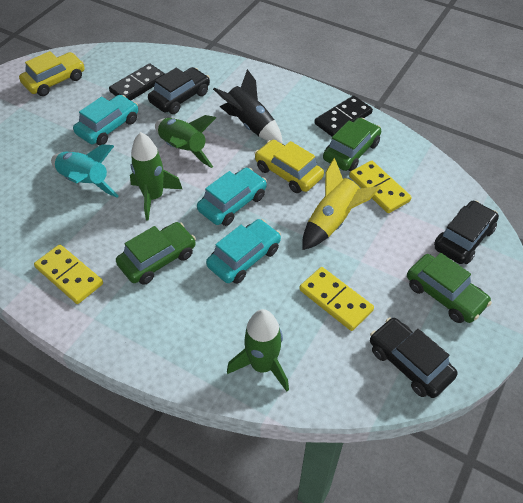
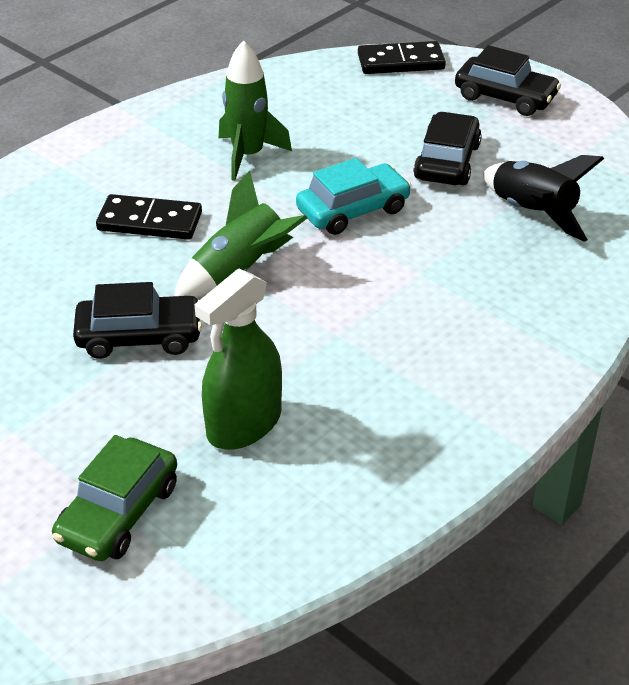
green car: 3 -> 1
green rocket: 3 -> 2
green spray bottle: 0 -> 1
turquoise car: 3 -> 1
turquoise rocket: 1 -> 0
yellow car: 2 -> 0
yellow domino: 3 -> 0
yellow rocket: 1 -> 0

